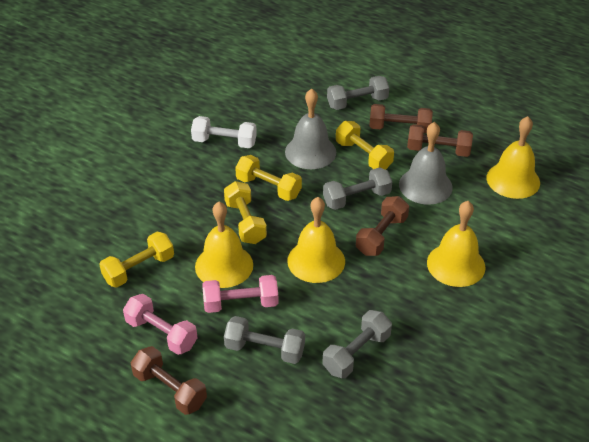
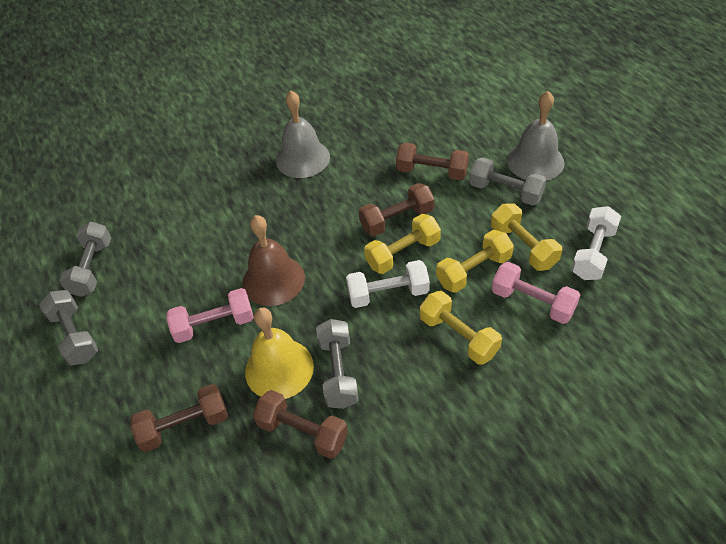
brown bell: 0 -> 1
white dumbbell: 1 -> 2
yellow bell: 4 -> 1

